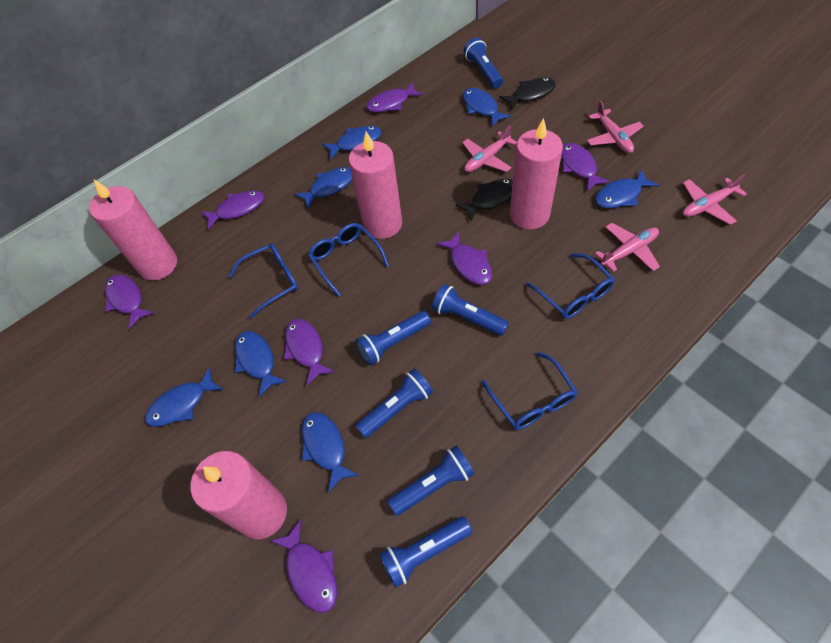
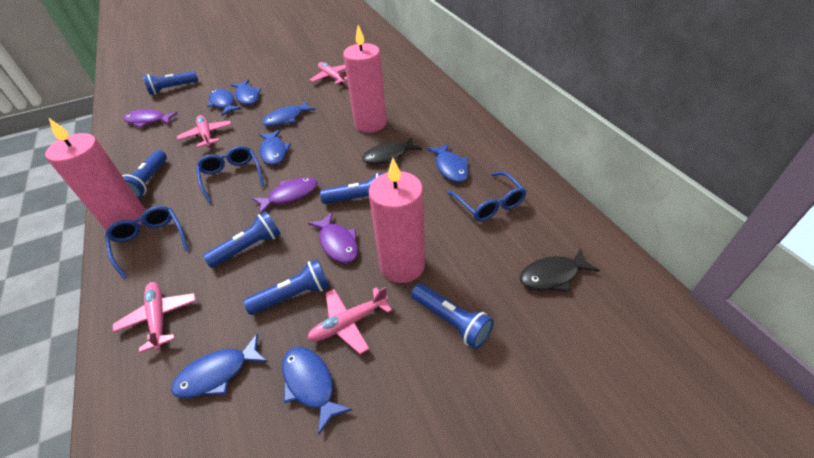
blue glasses: 4 -> 3
pink candle: 4 -> 3
purple fish: 7 -> 3

